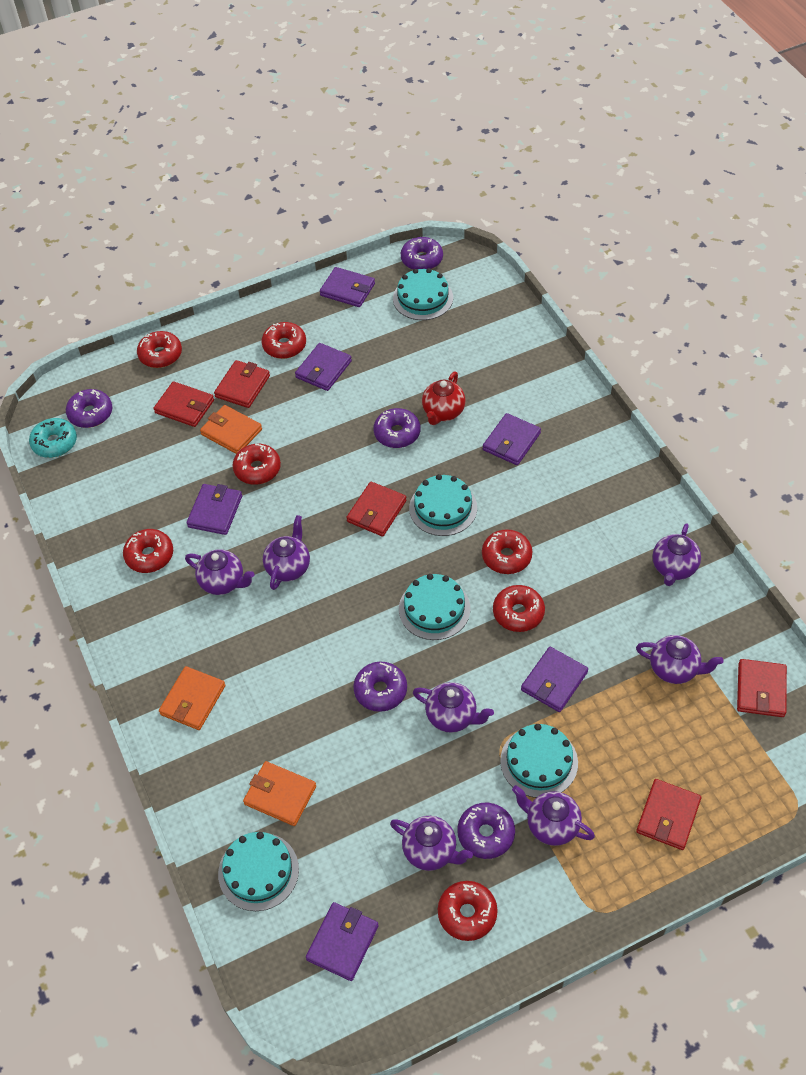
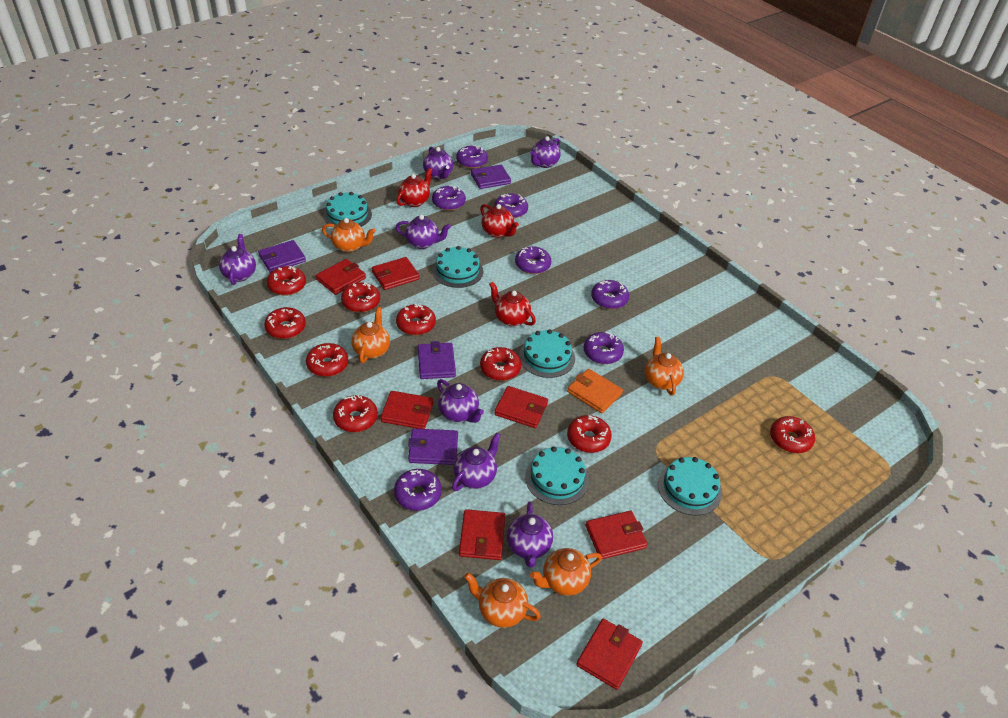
orange teapot: 0 -> 5
orange wallet: 3 -> 1
purple donut: 5 -> 7
purple wallet: 6 -> 4
red donut: 7 -> 9
red teapot: 1 -> 3
red wallet: 5 -> 7
turquoise donut: 1 -> 0

